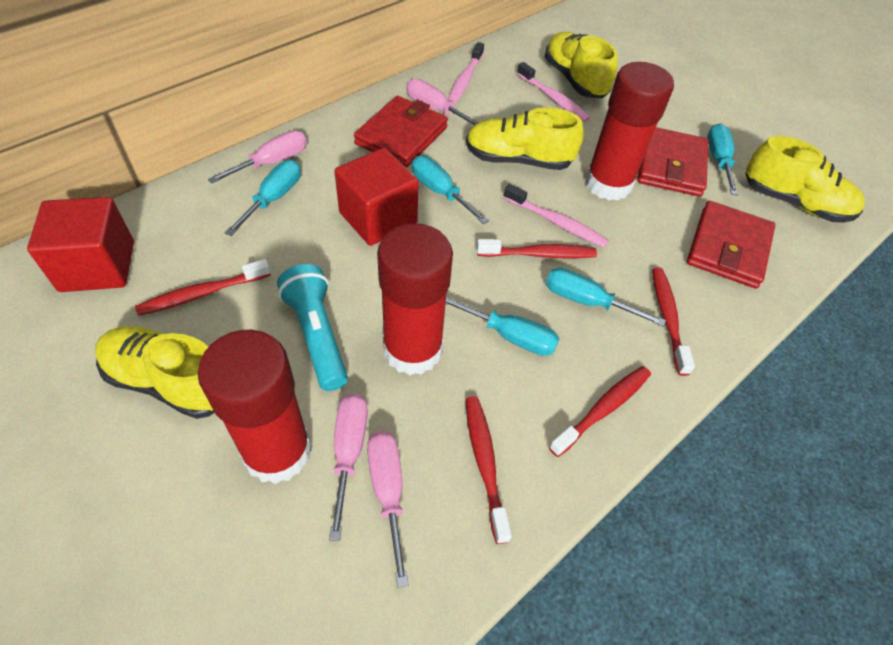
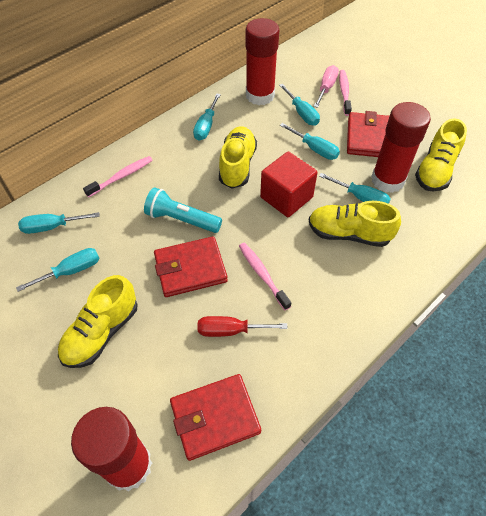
pink screwdriver: 4 -> 1
red cube: 2 -> 1
red screwdriver: 0 -> 1
red toothbrush: 5 -> 0
turquoise screwdriver: 5 -> 6

